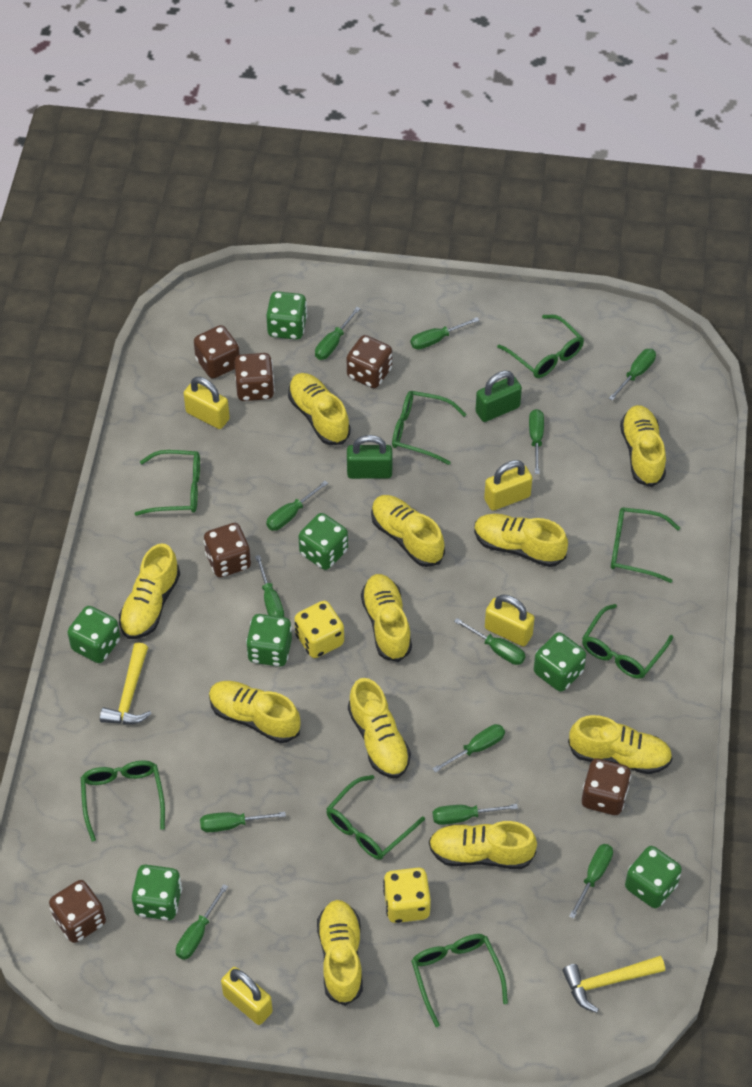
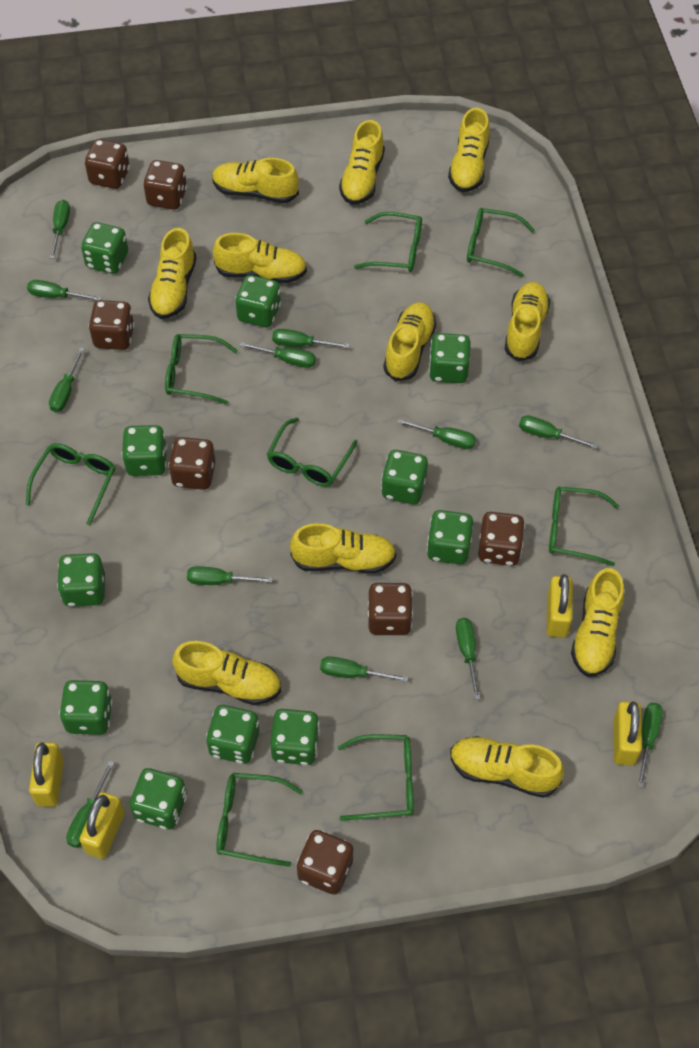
brown dice: 6 -> 7
green dice: 7 -> 11
green padlock: 2 -> 0
yellow dice: 2 -> 0
yellow hammer: 2 -> 0

